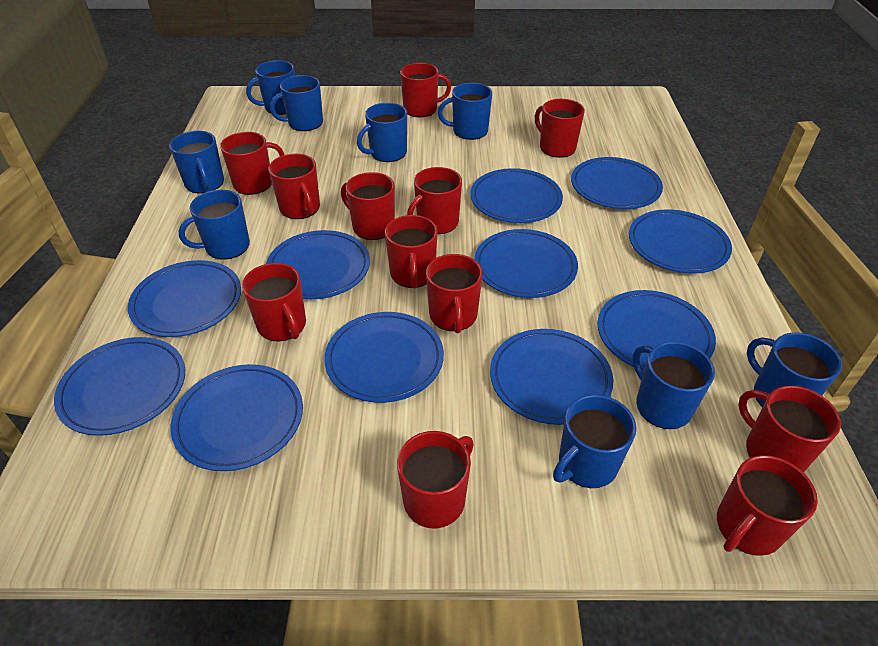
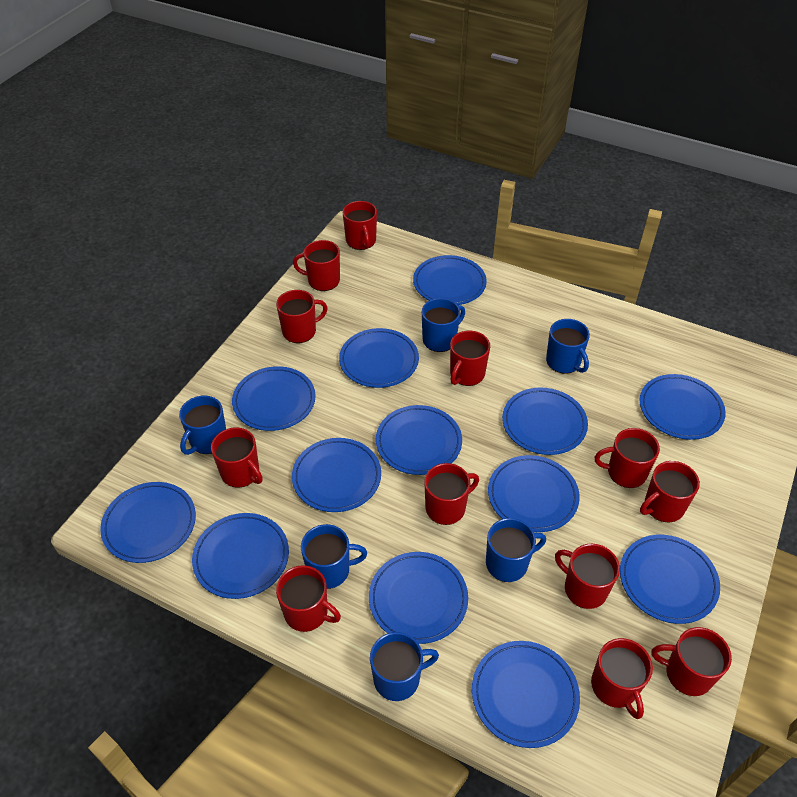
blue mug: 9 -> 6
blue plate: 11 -> 13

